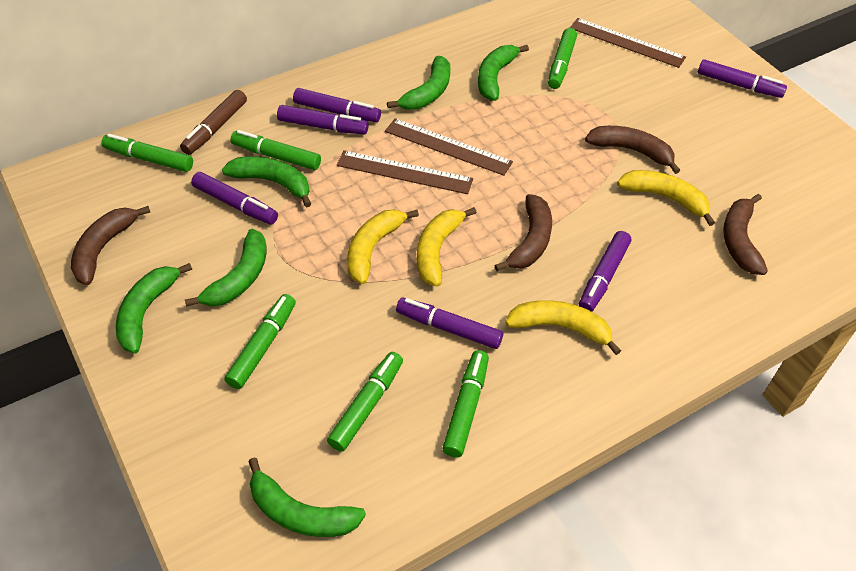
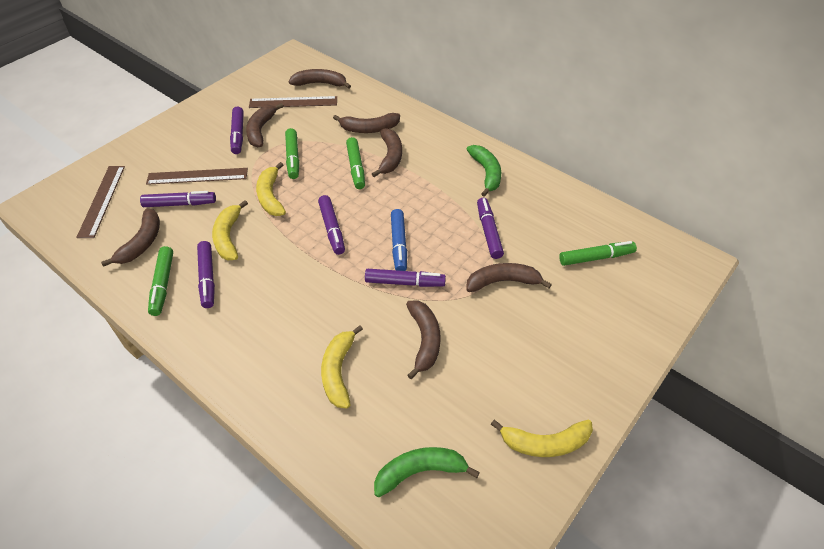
blue marker: 0 -> 1
brown banana: 4 -> 7
brown marker: 1 -> 0
green banana: 6 -> 2
green marker: 6 -> 4

